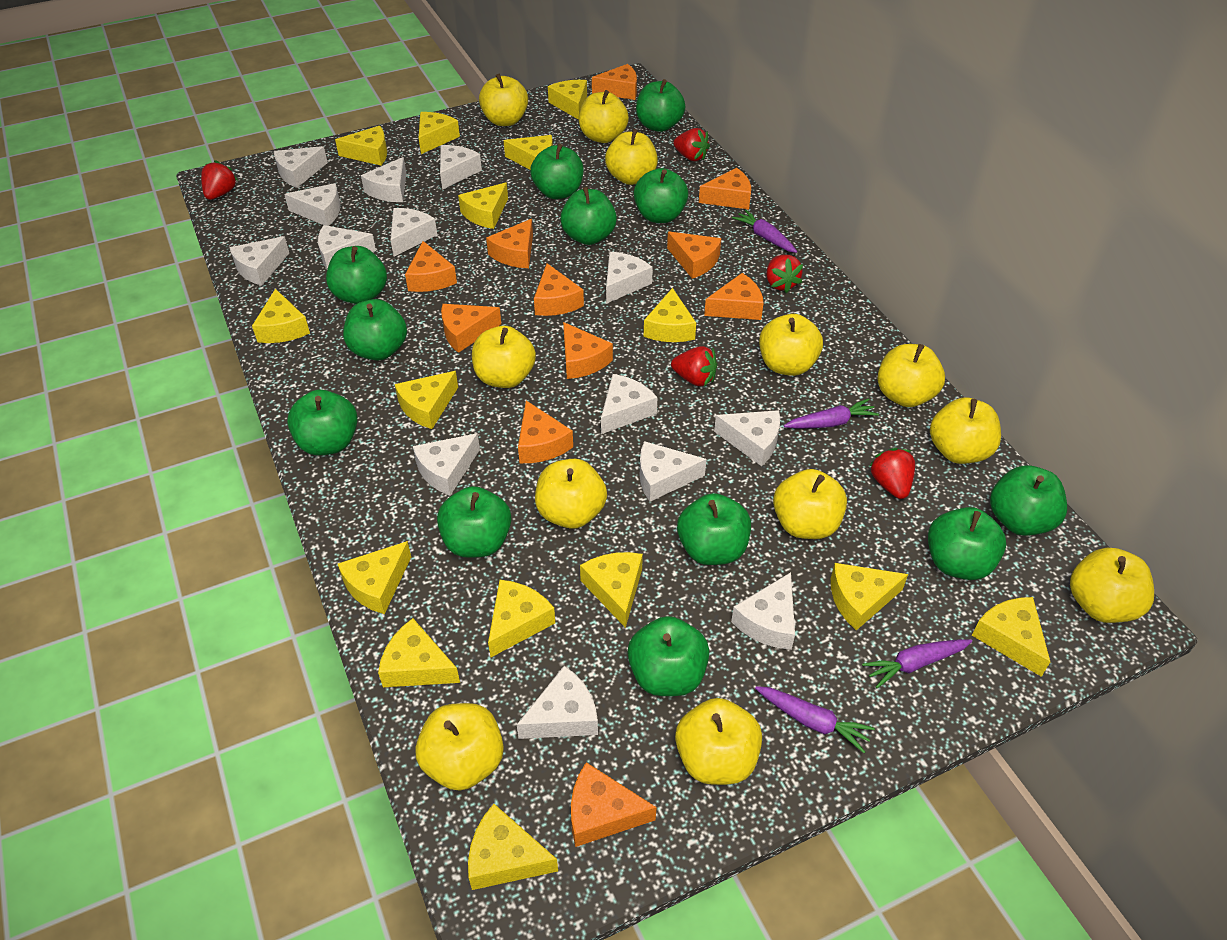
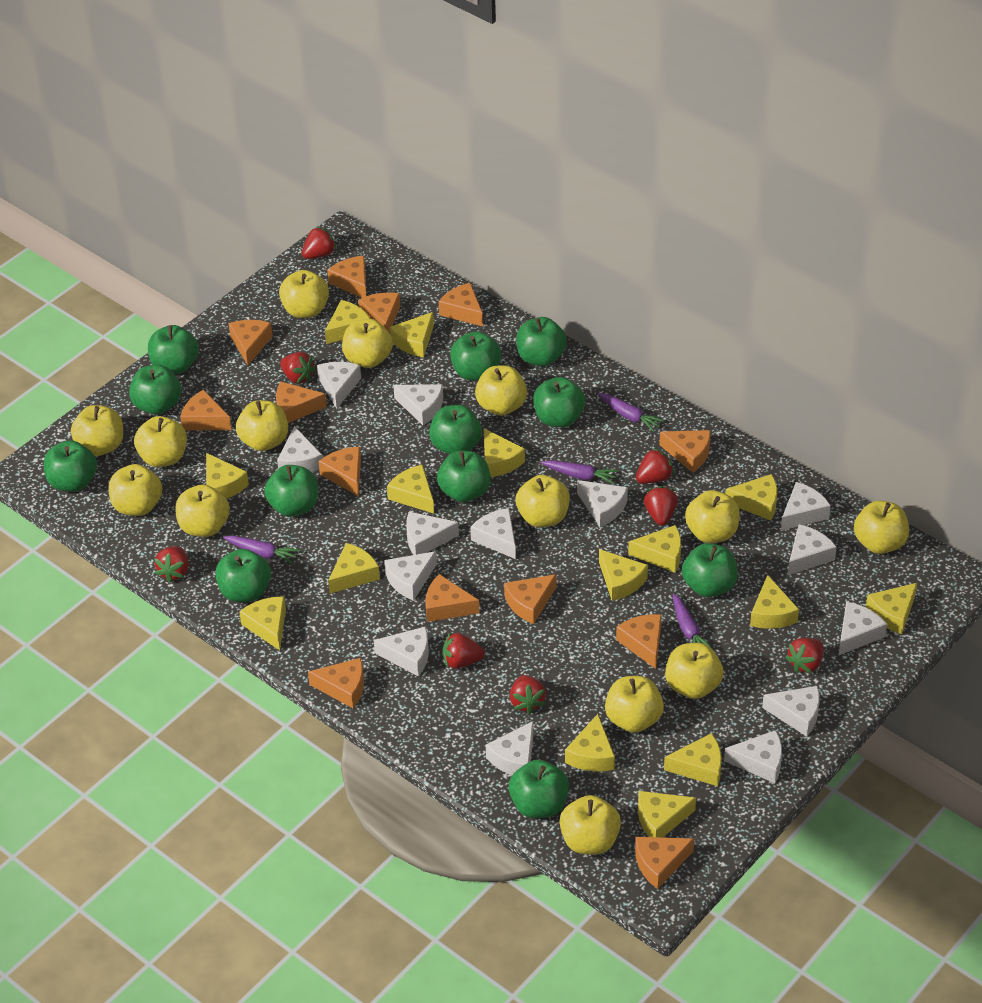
orange cheese: 11 -> 13
red strawberry: 5 -> 8
yellow apple: 12 -> 14

